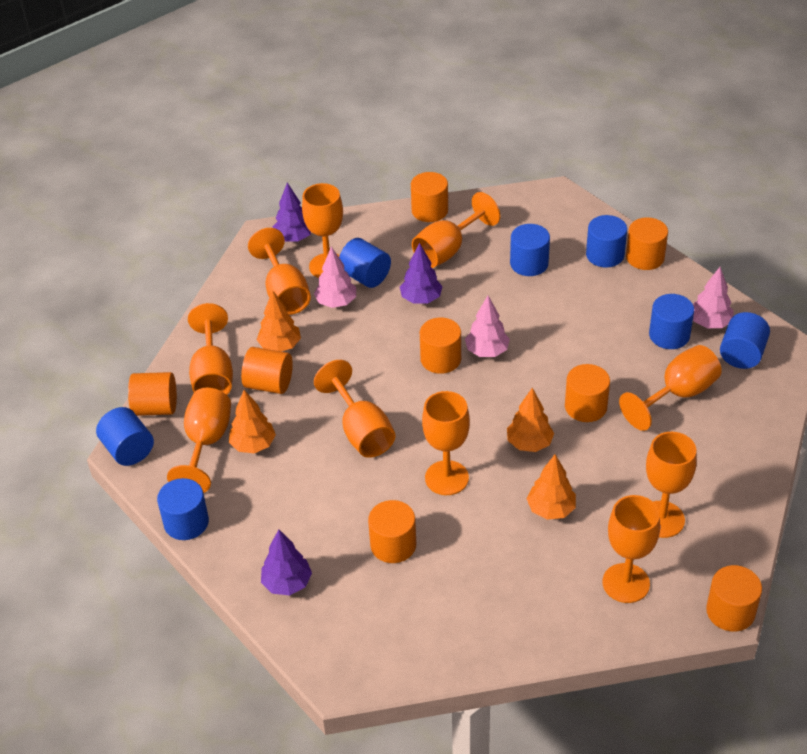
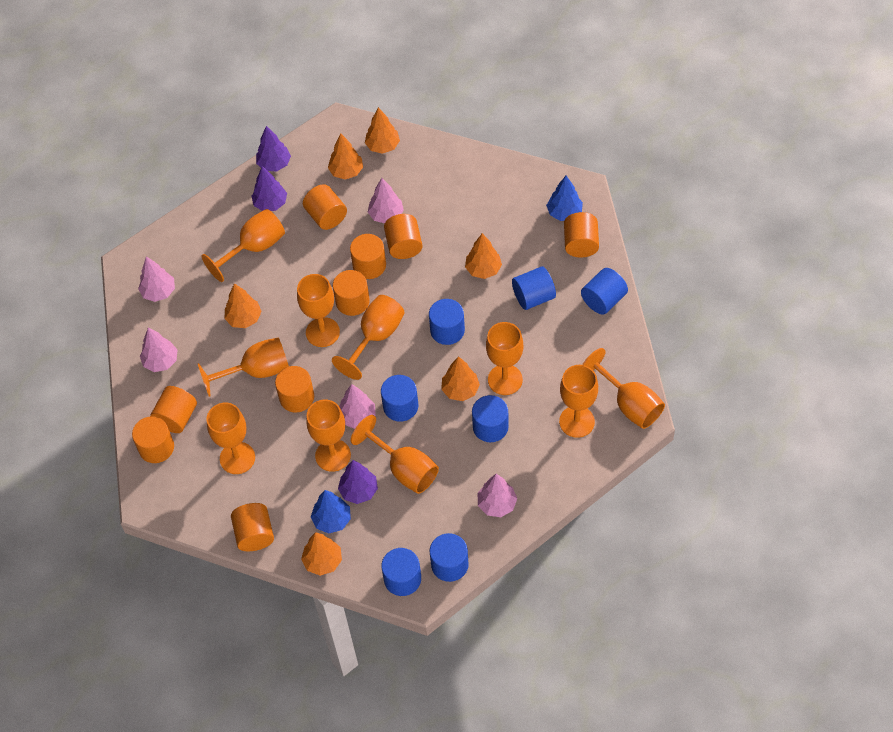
blue tree: 0 -> 2
orange cylinder: 8 -> 9
orange tree: 4 -> 6
pink tree: 3 -> 5

